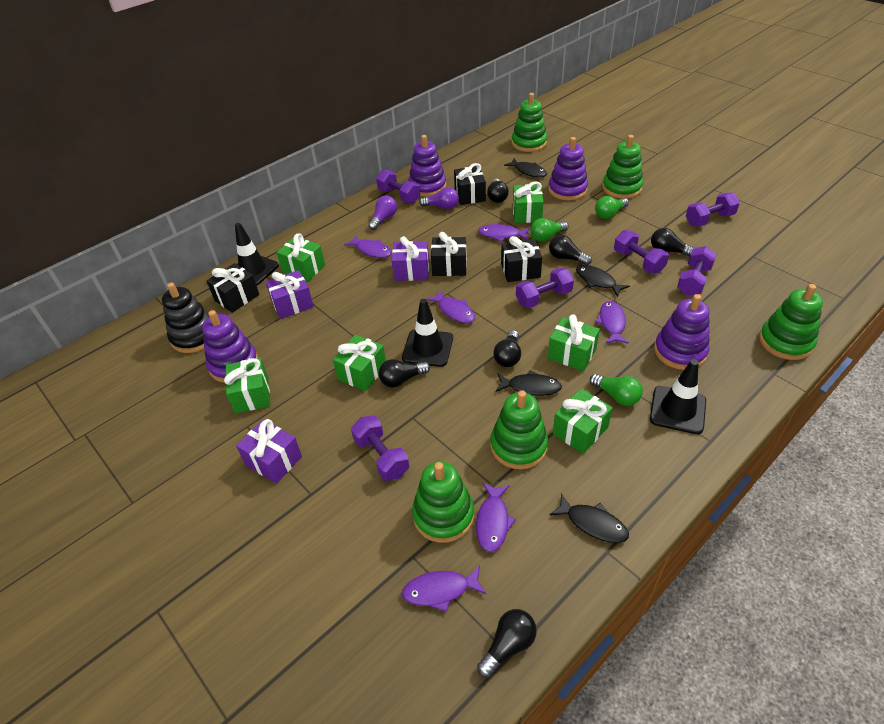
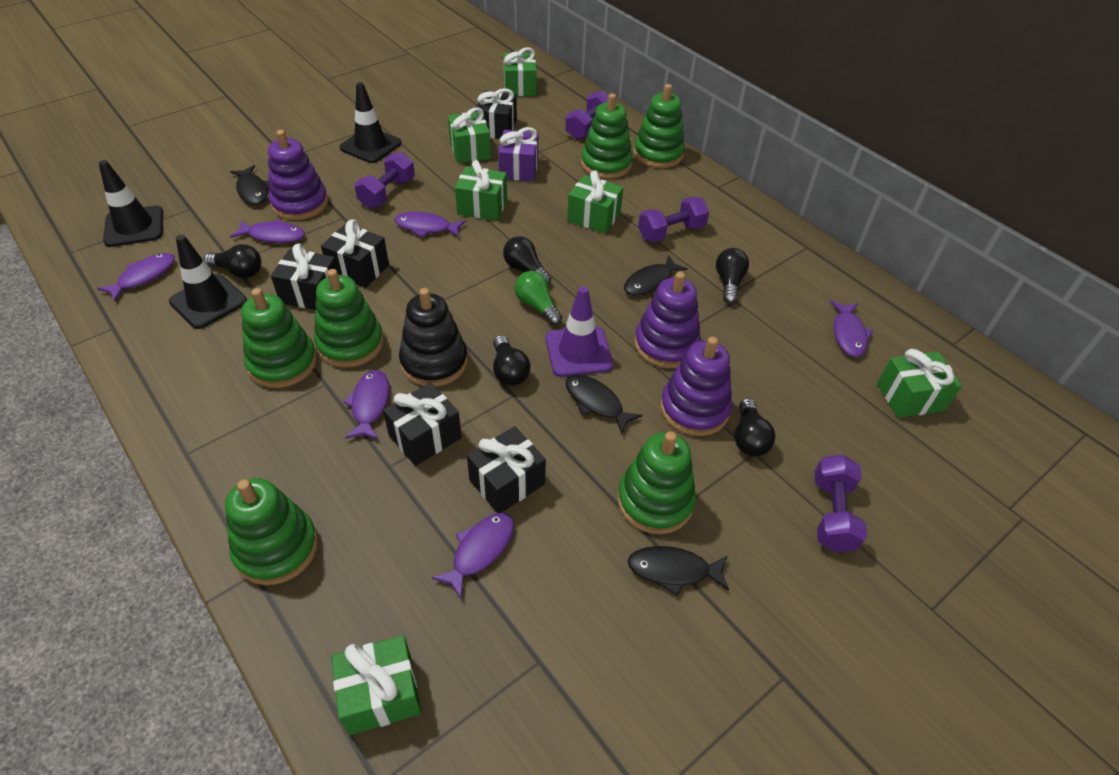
black gift: 4 -> 5
black light bulb: 6 -> 5
green light bulb: 3 -> 1
green stacking toy: 5 -> 6
purple dumbbell: 6 -> 4
purple gift: 3 -> 1
purple light bulb: 2 -> 0
purple stacking toy: 4 -> 3
purple traffic cone: 0 -> 1

